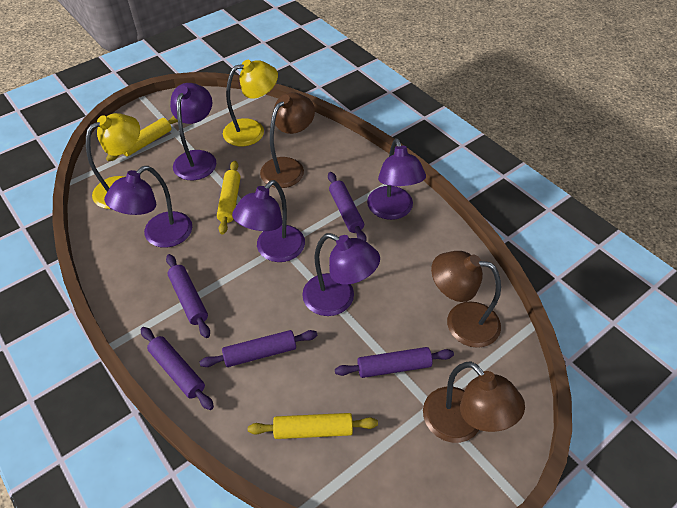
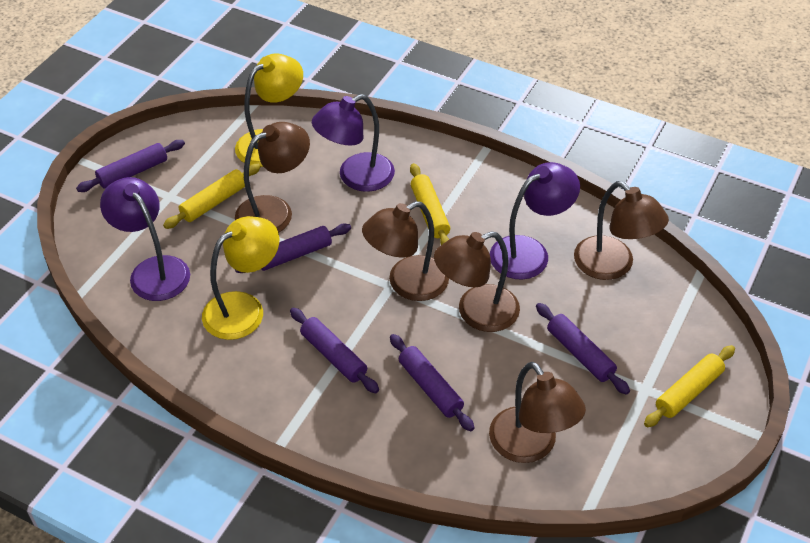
brown lamp: 3 -> 5
purple lamp: 5 -> 3

